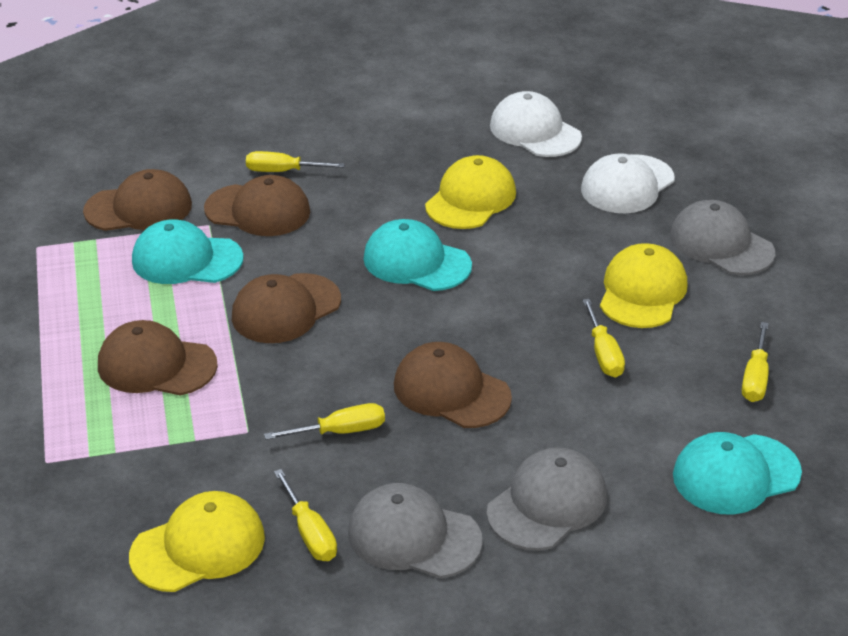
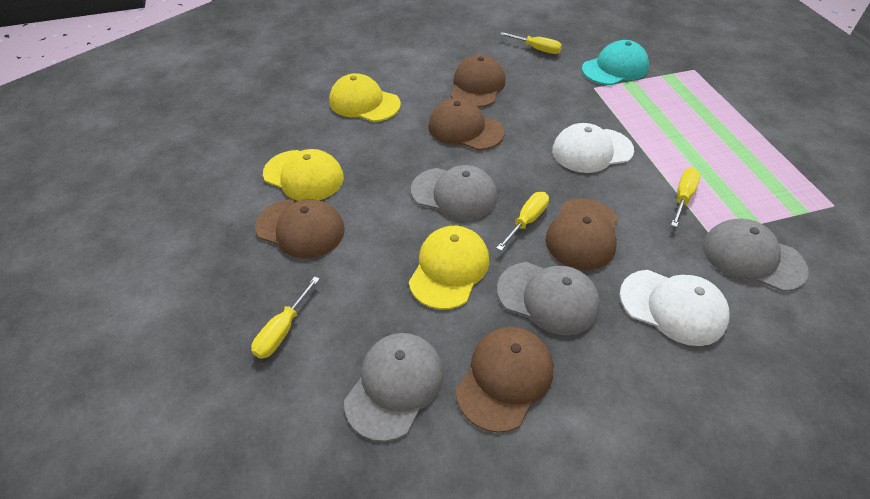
grey cap: 3 -> 4
turquoise cap: 3 -> 1
yellow screwdriver: 5 -> 4

